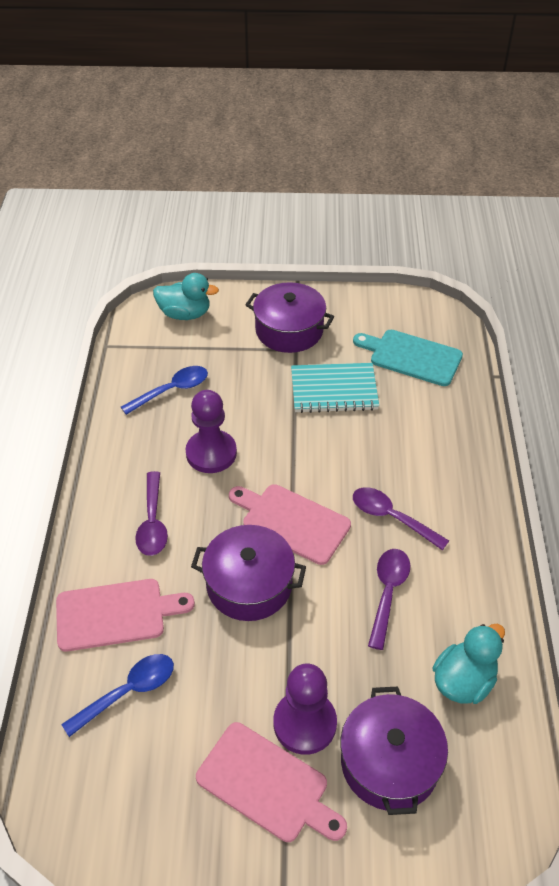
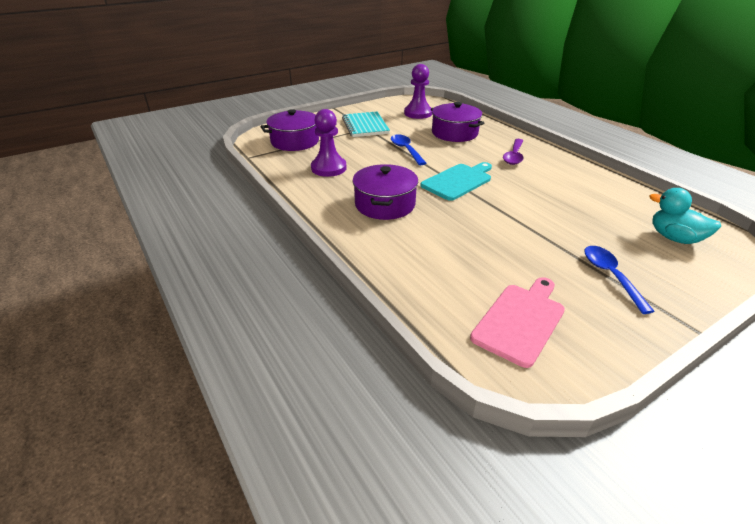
pink cutting board: 3 -> 1
purple spoon: 3 -> 1
turquoise duck: 2 -> 1

